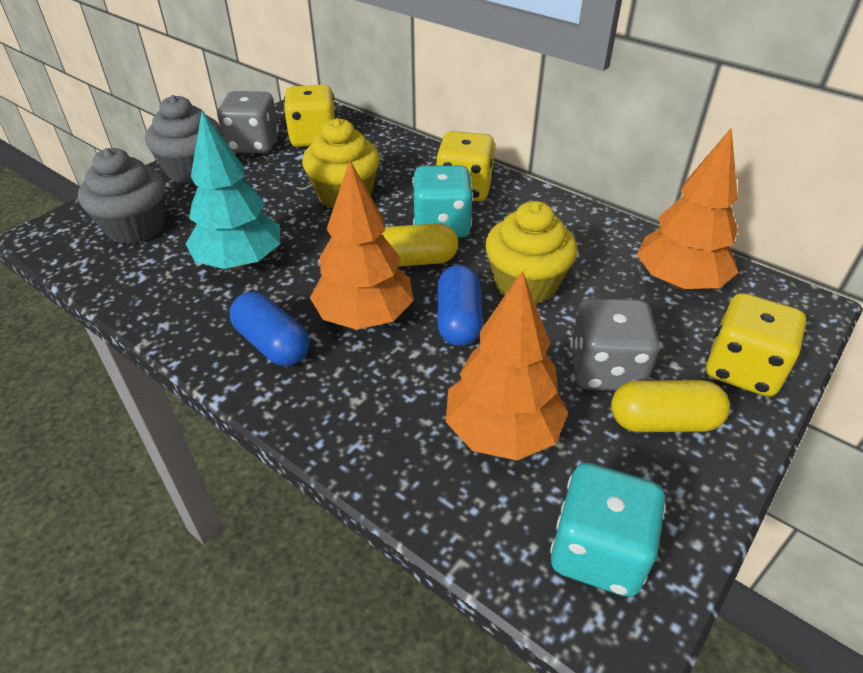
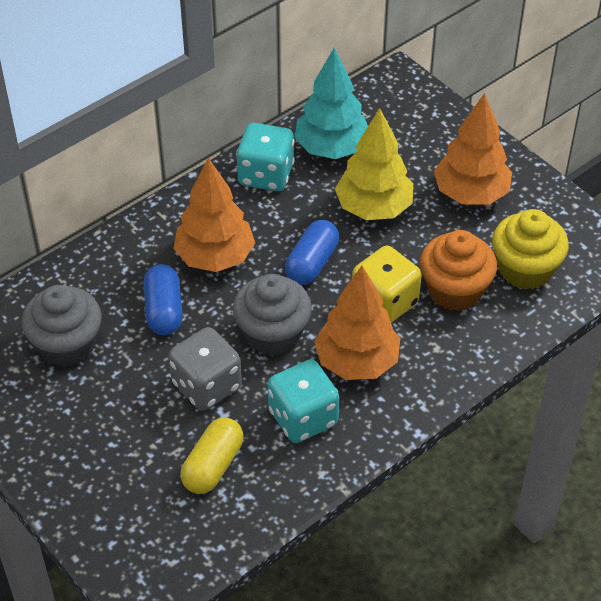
grey dice: 2 -> 1
orange cupcake: 0 -> 1
yellow capsule: 2 -> 1
yellow cupcake: 2 -> 1
yellow dice: 3 -> 1
yellow tree: 0 -> 1

